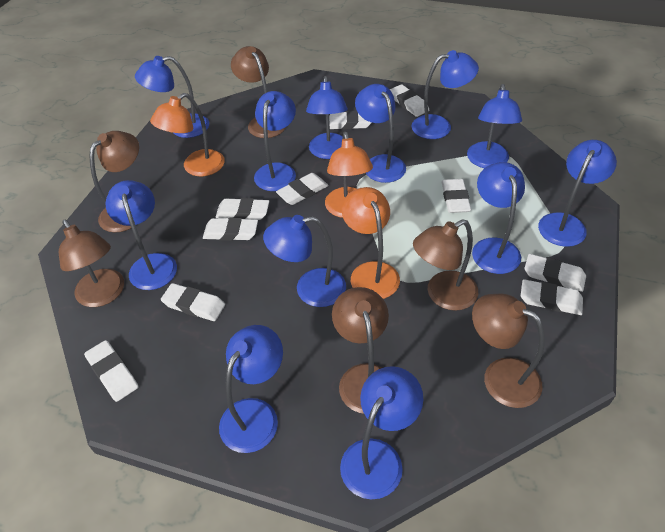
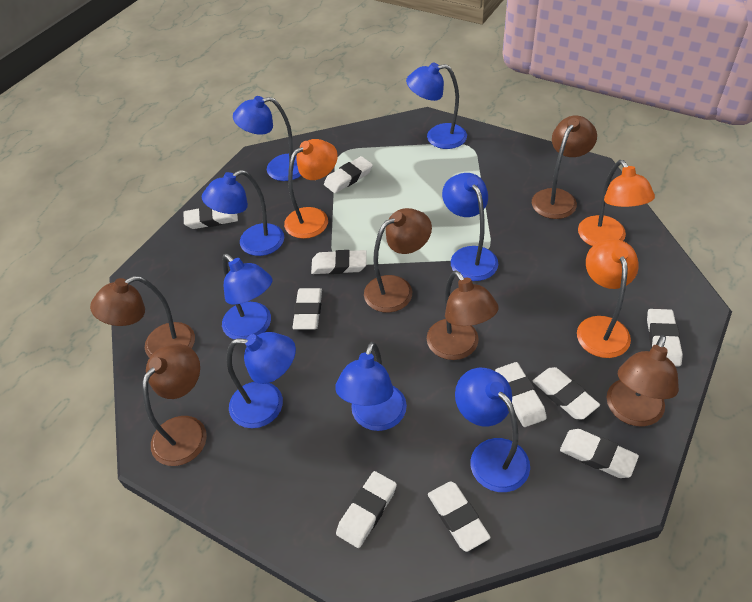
blue lamp: 12 -> 8

